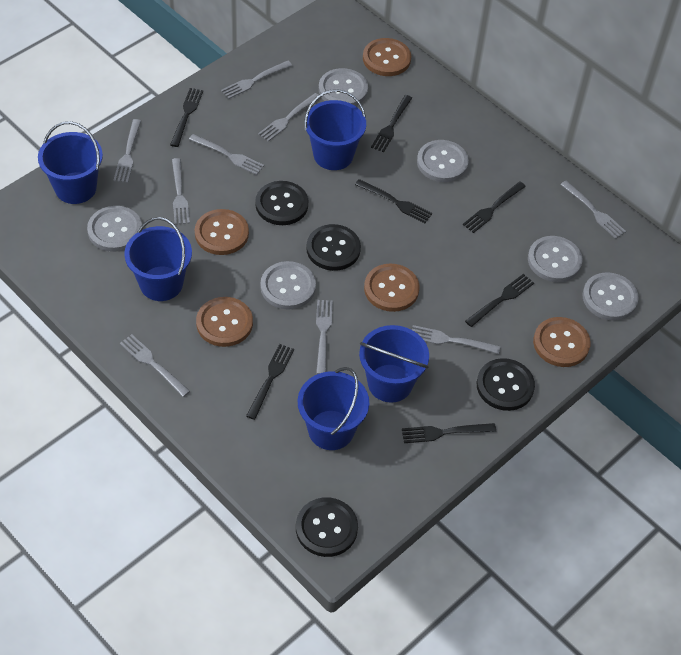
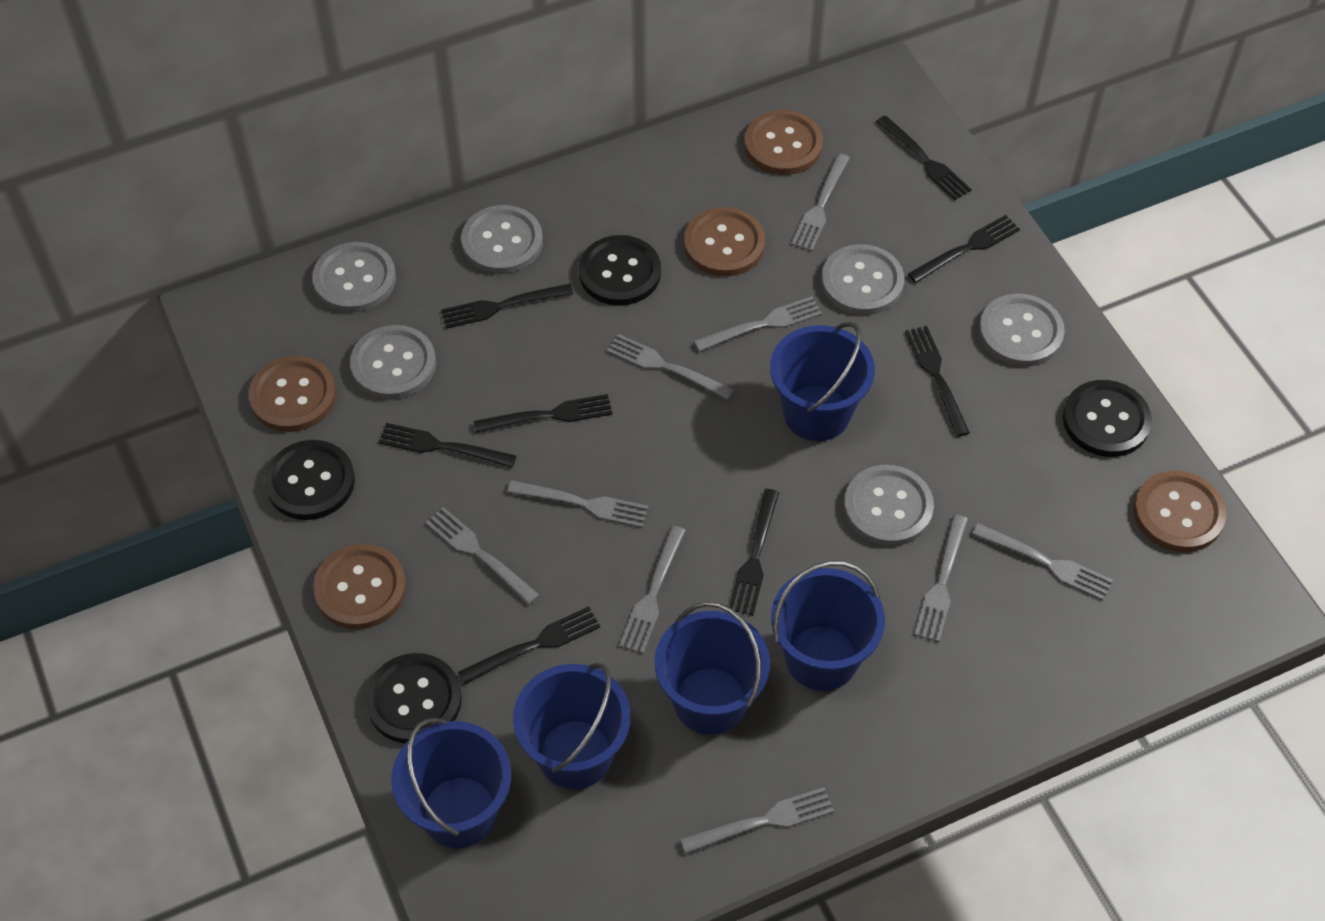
black fork: 7 -> 8

